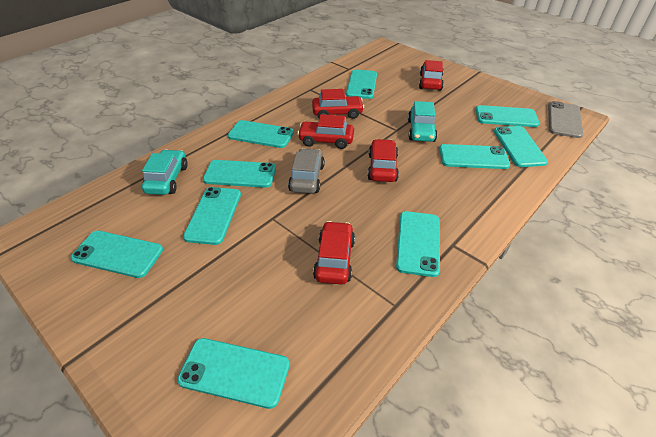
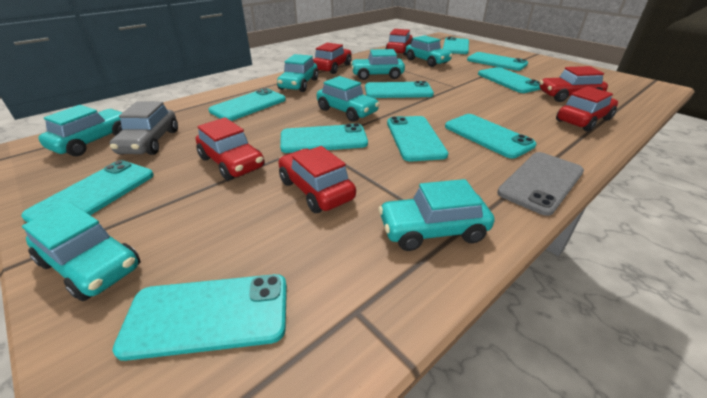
red car: 5 -> 6
turquoise car: 2 -> 7

